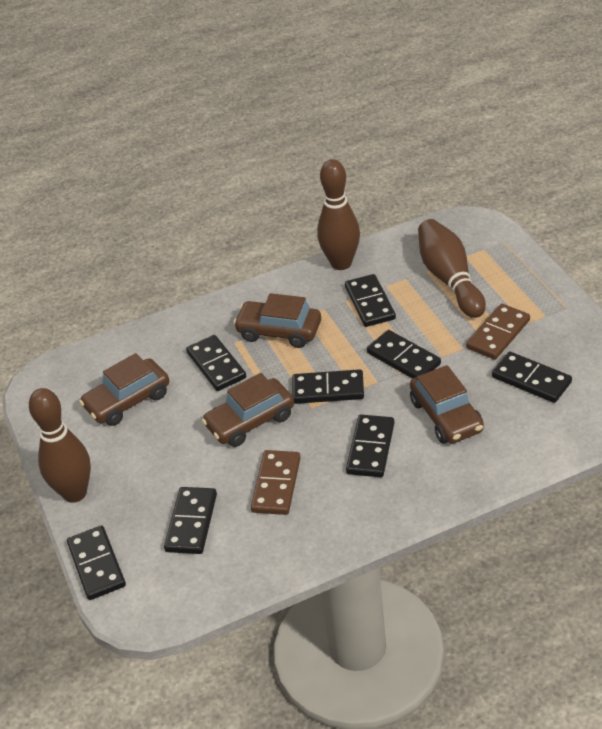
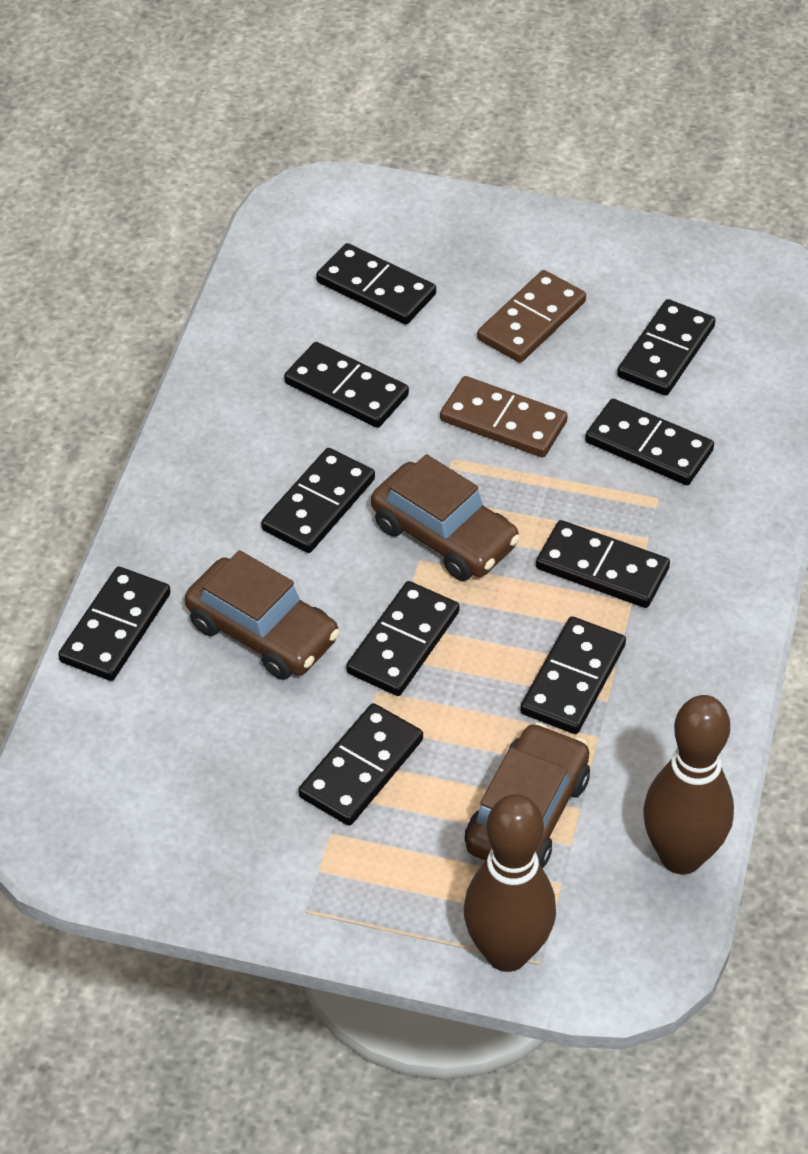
black domino: 8 -> 10
brown bowling pin: 3 -> 2
brown car: 4 -> 3

